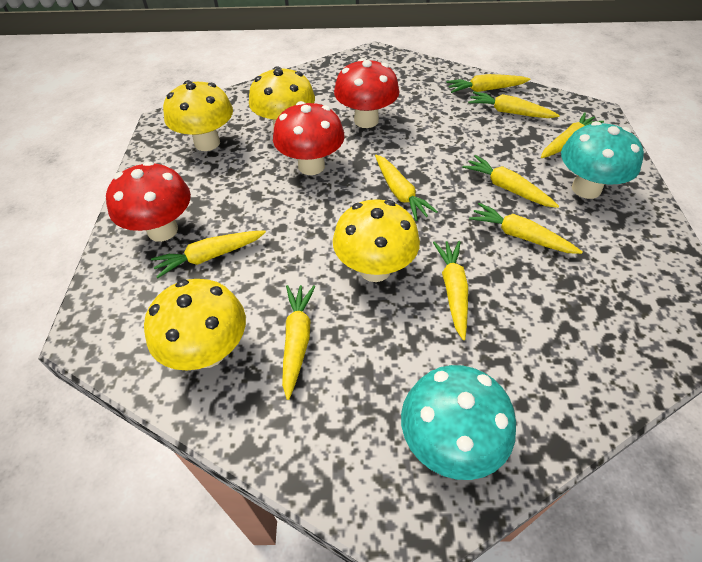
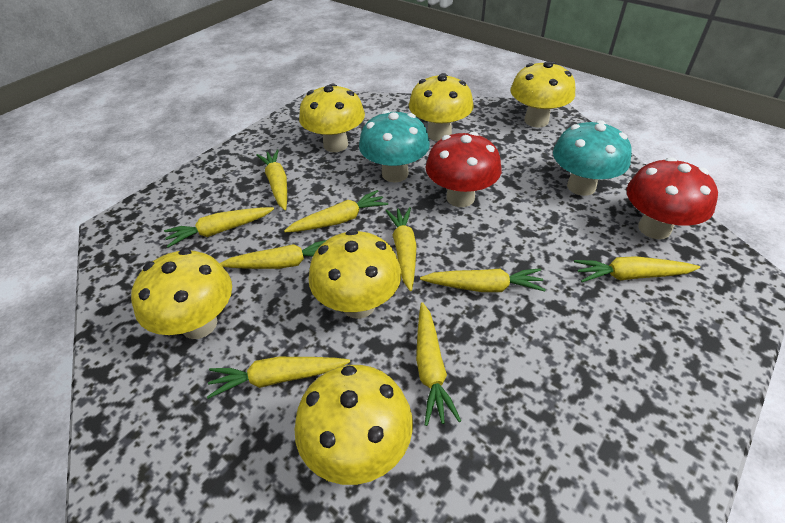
red mushroom: 3 -> 2
yellow mushroom: 4 -> 6

